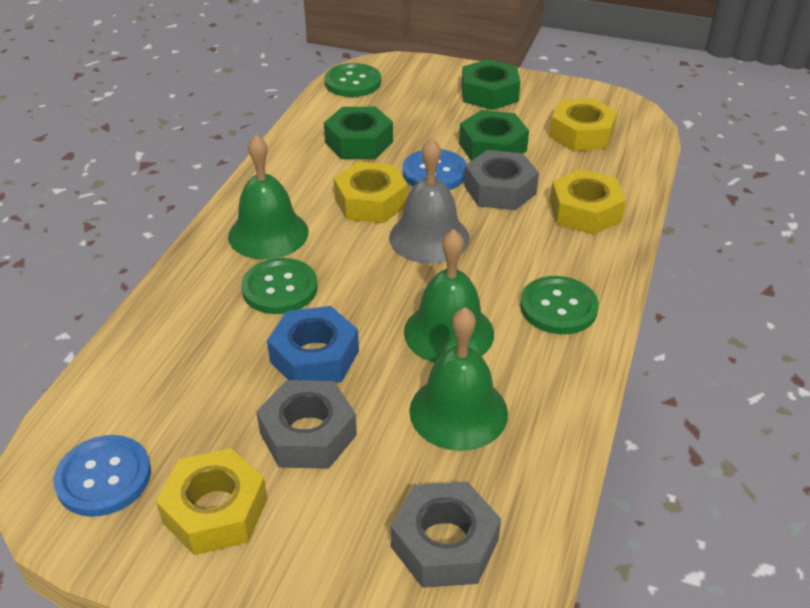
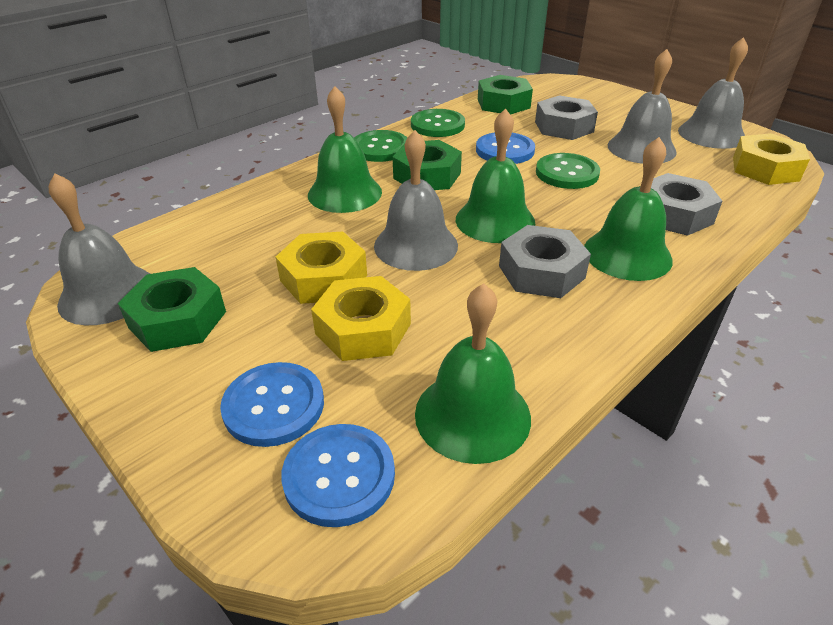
blue button: 2 -> 3
blue nut: 1 -> 0
green bell: 3 -> 4
grey bell: 1 -> 4
yellow nut: 4 -> 3

